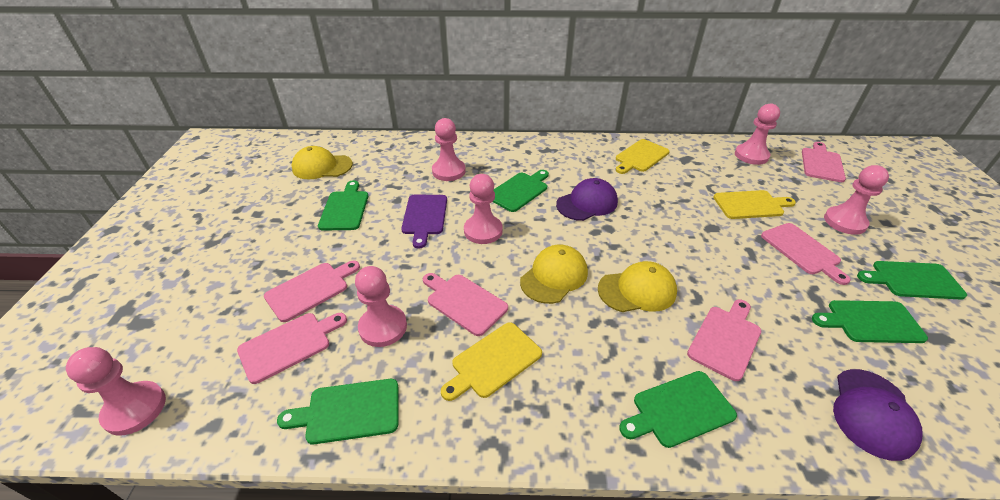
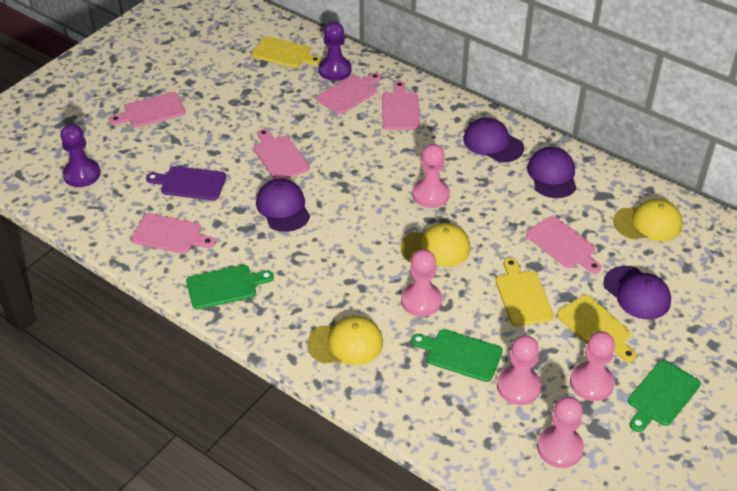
green cutting board: 6 -> 3
pink pawn: 6 -> 5
purple cap: 2 -> 4
purple pawn: 0 -> 2

